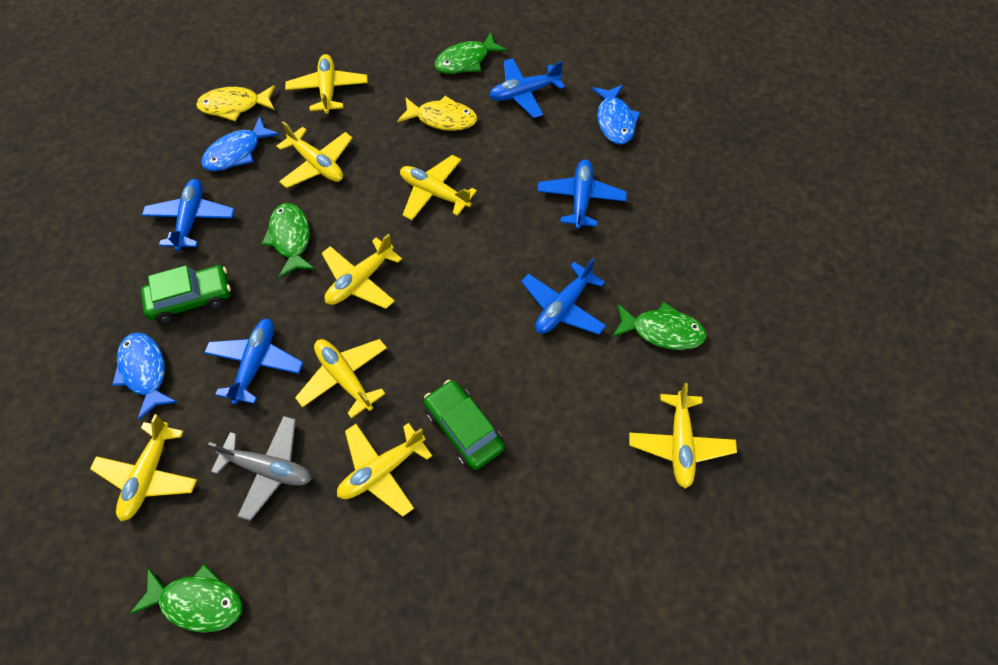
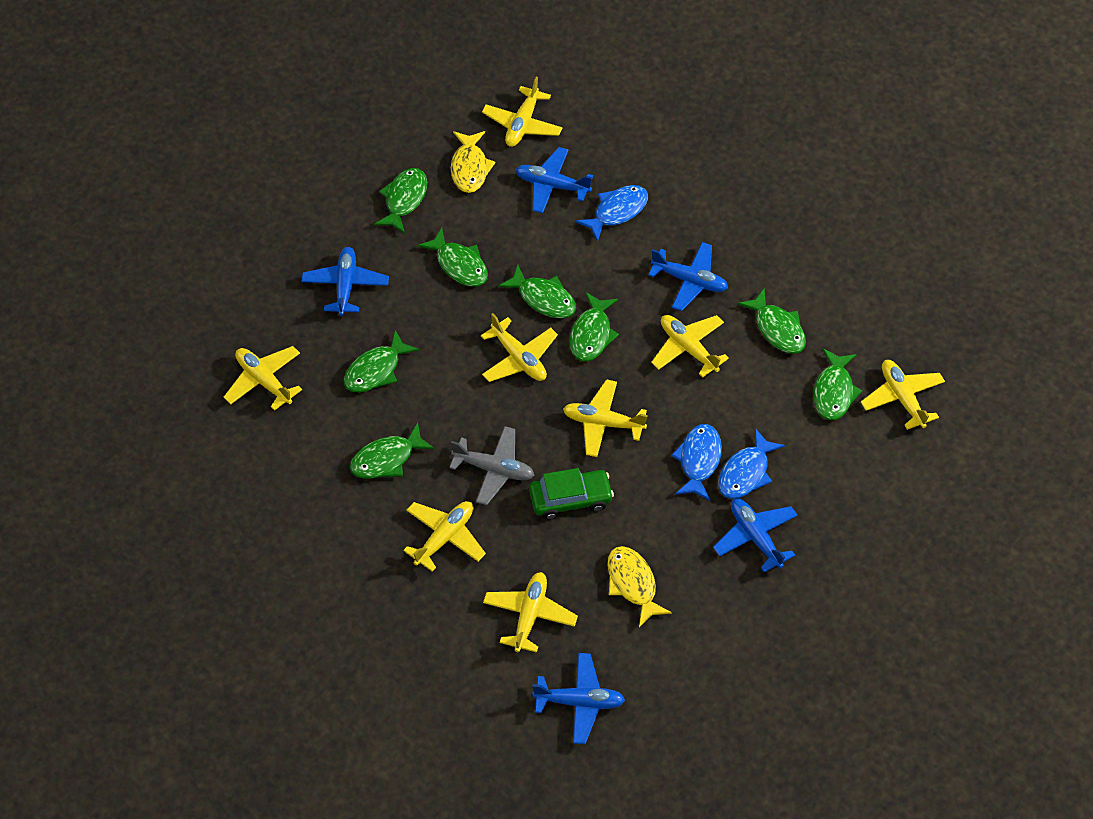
green car: 2 -> 1
green fish: 4 -> 8

